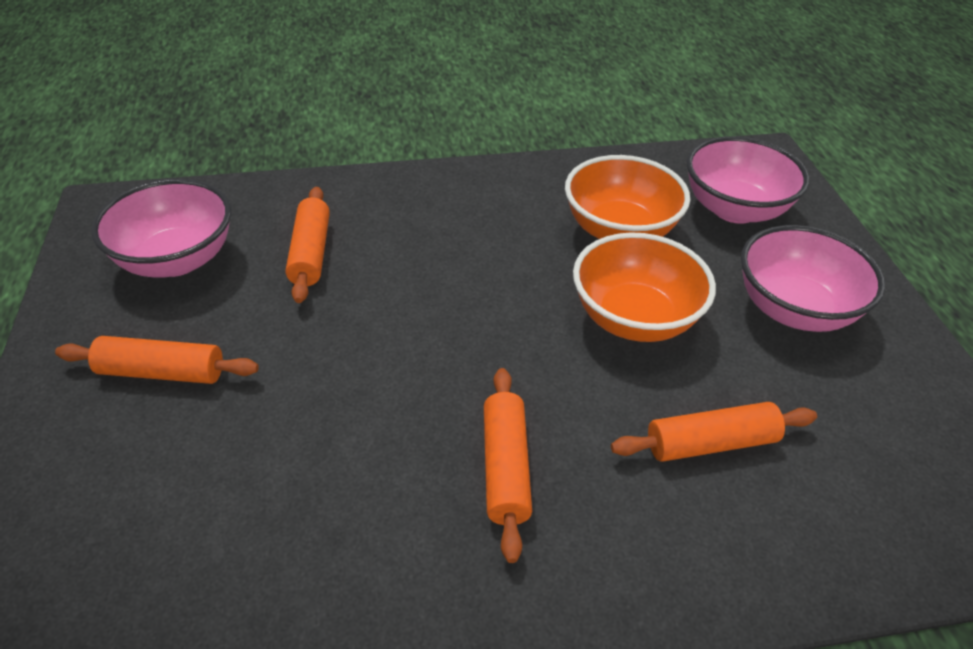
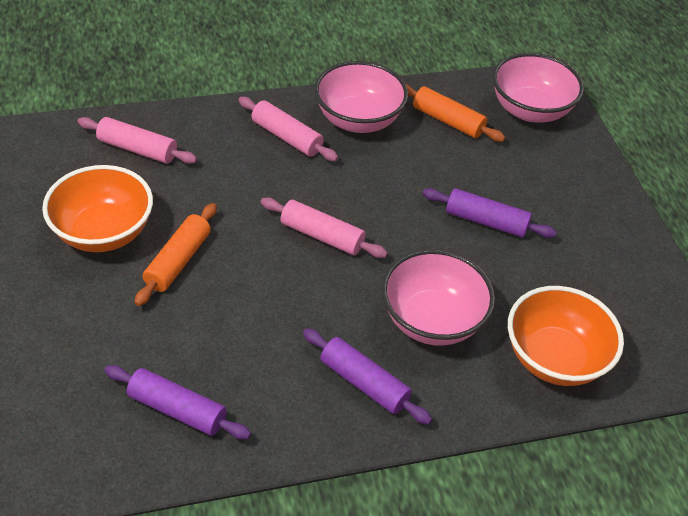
orange rolling pin: 4 -> 2
pink rolling pin: 0 -> 3
purple rolling pin: 0 -> 3

